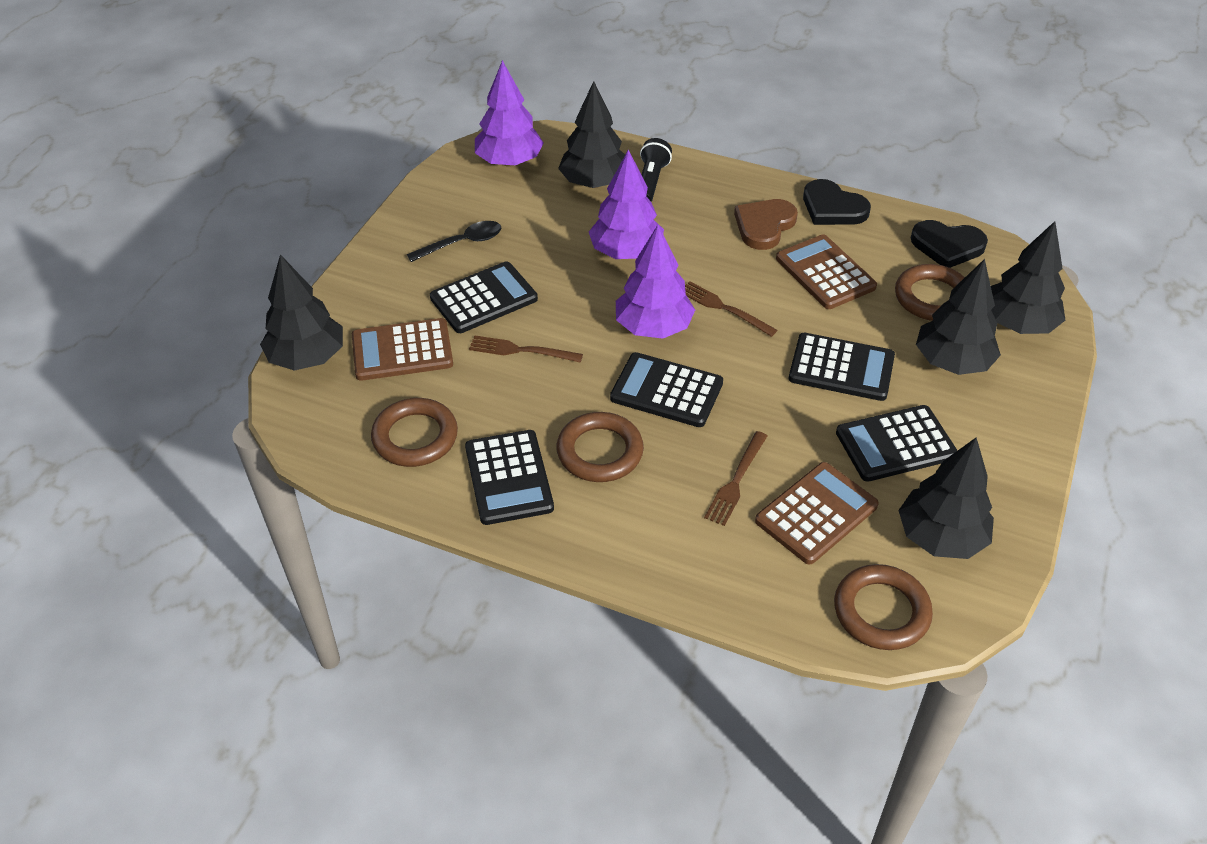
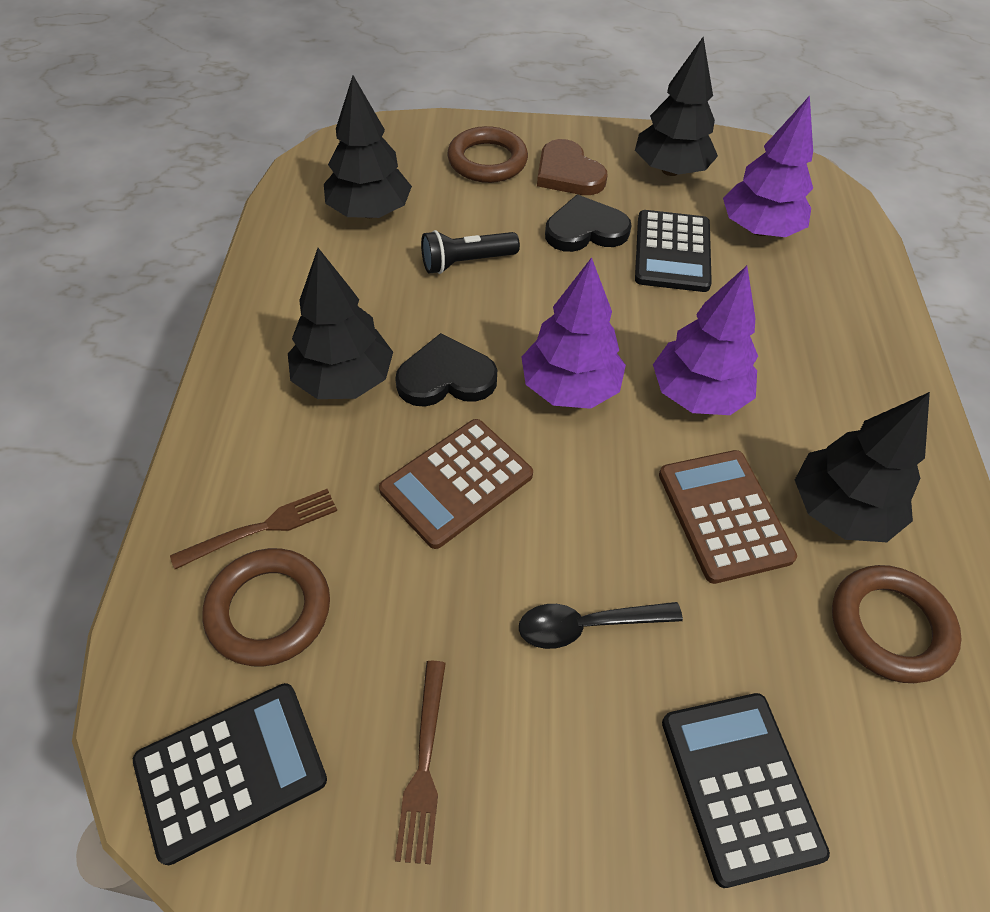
black calculator: 5 -> 3
black tree: 5 -> 4
brown calculator: 3 -> 2
brown fork: 3 -> 2
brown ring: 4 -> 3

